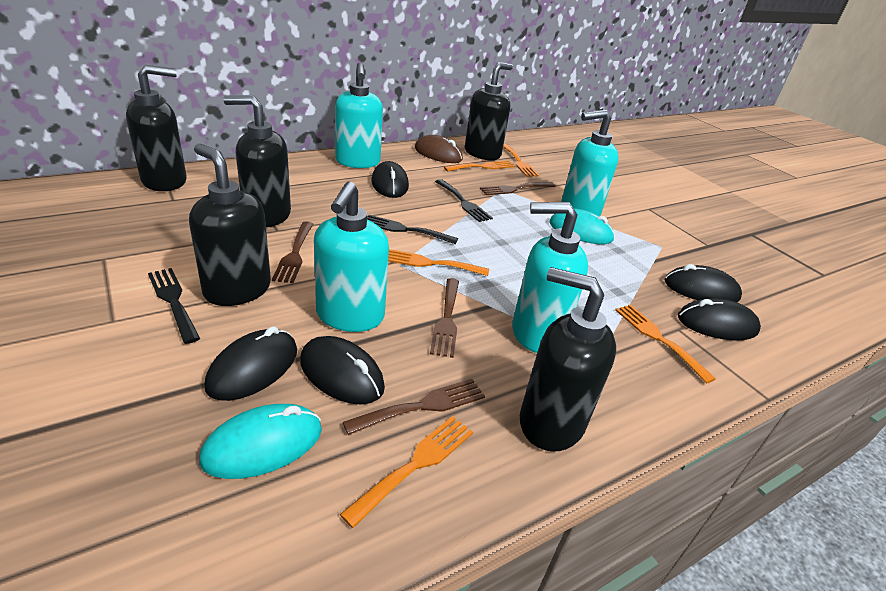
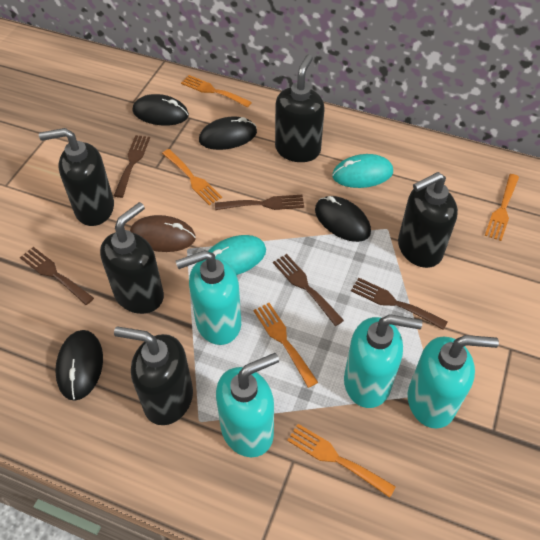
black fork: 3 -> 0
black mouse: 5 -> 4
brown fork: 4 -> 5

